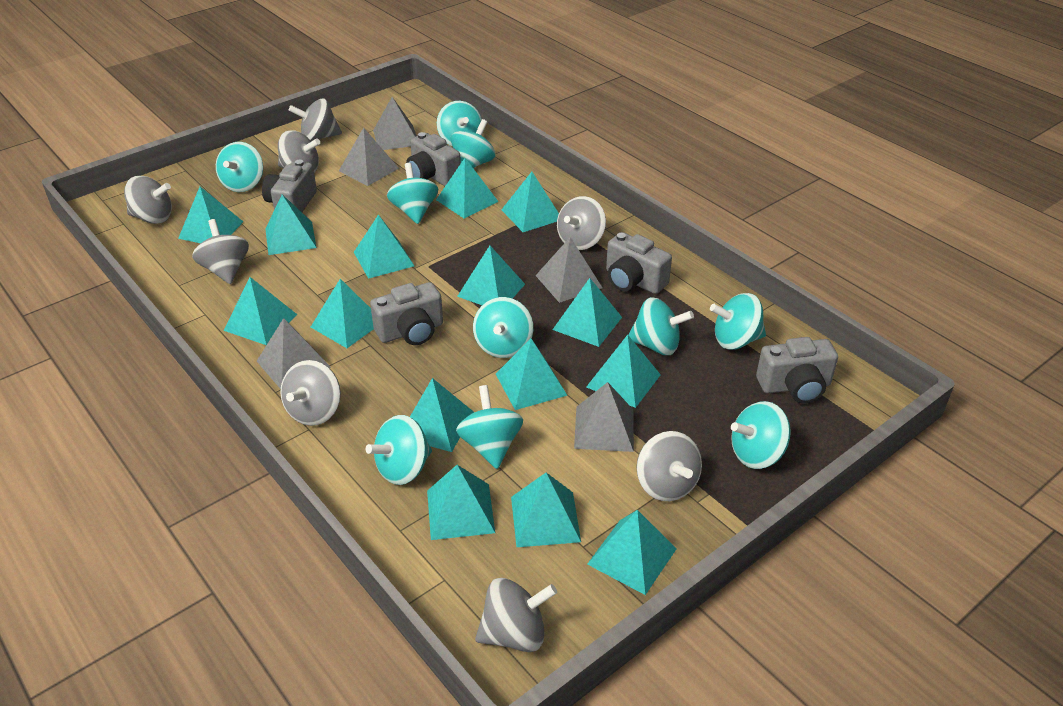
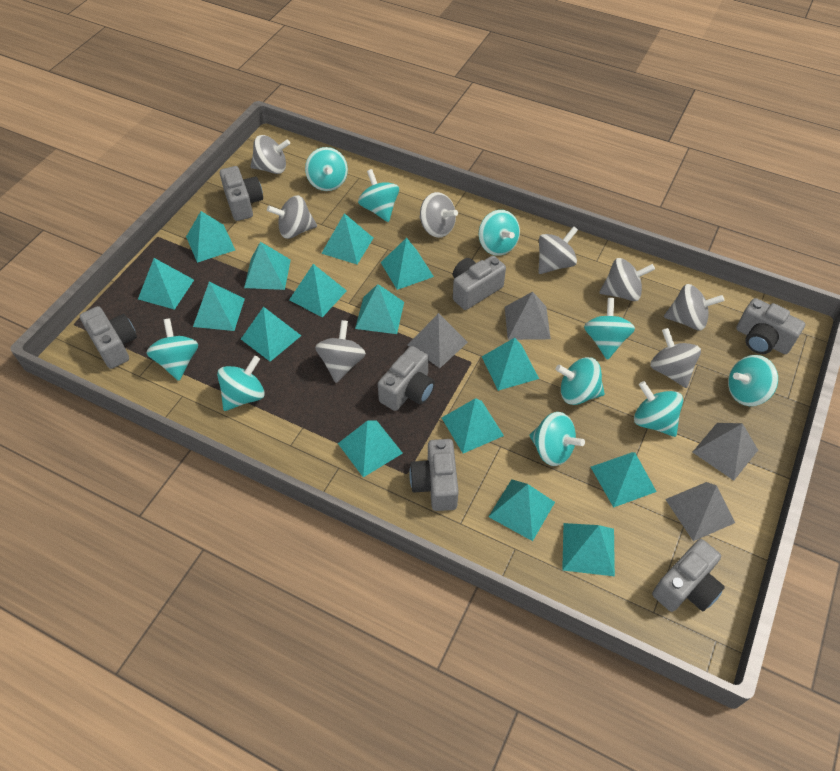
grey camera: 5 -> 7
grey pyramid: 5 -> 4

